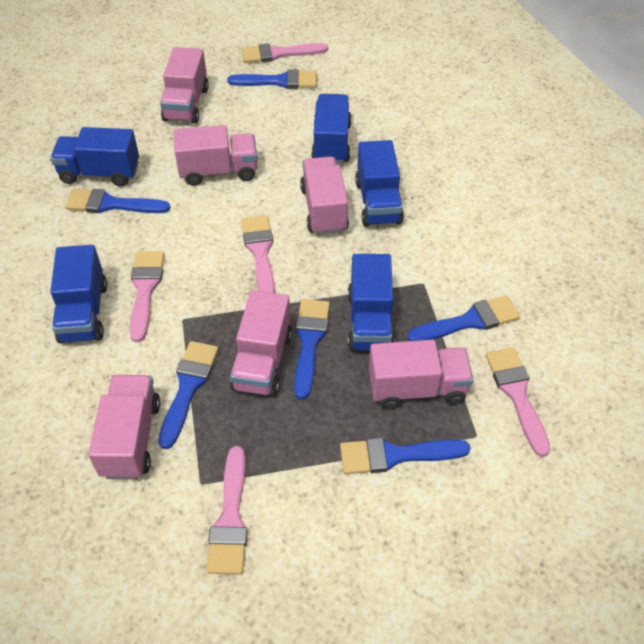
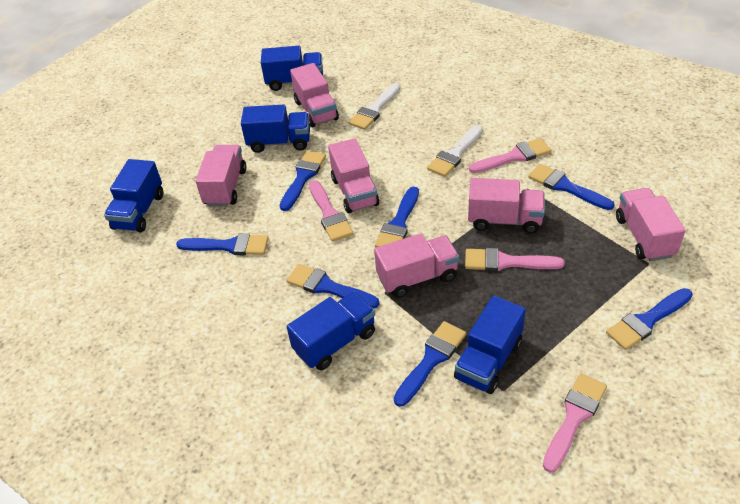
blue brush: 6 -> 7
pink brush: 5 -> 4
white brush: 0 -> 2

